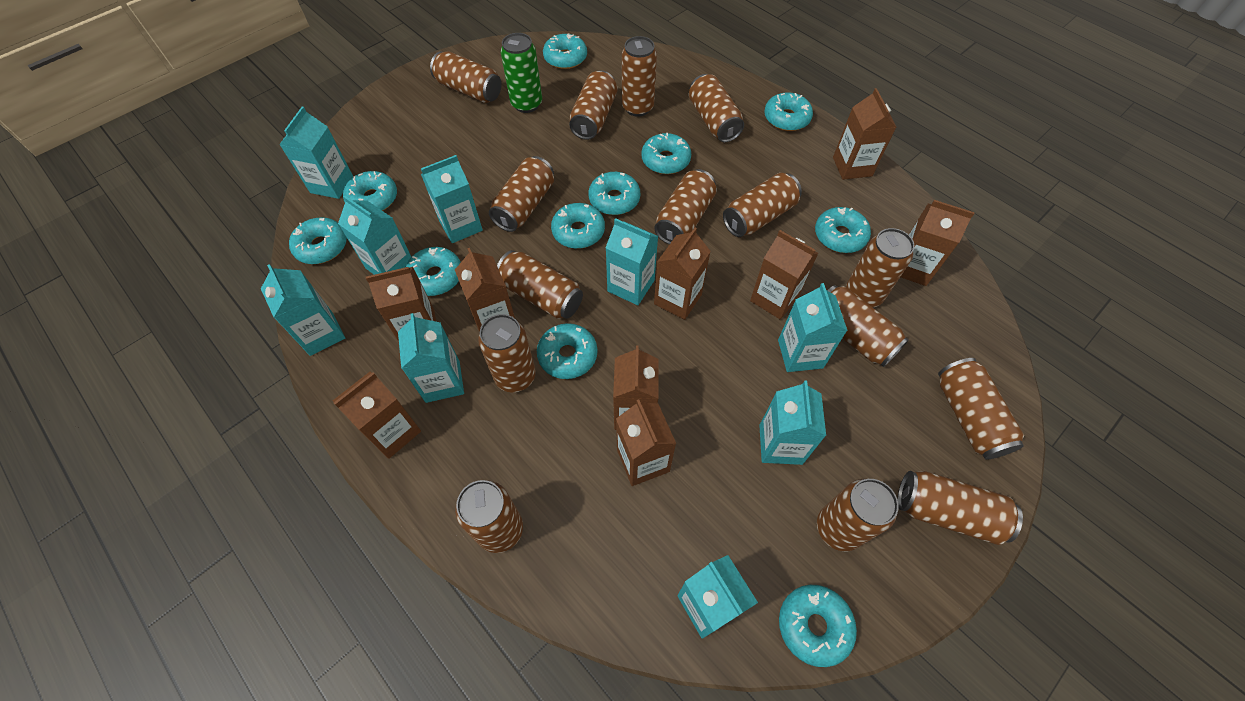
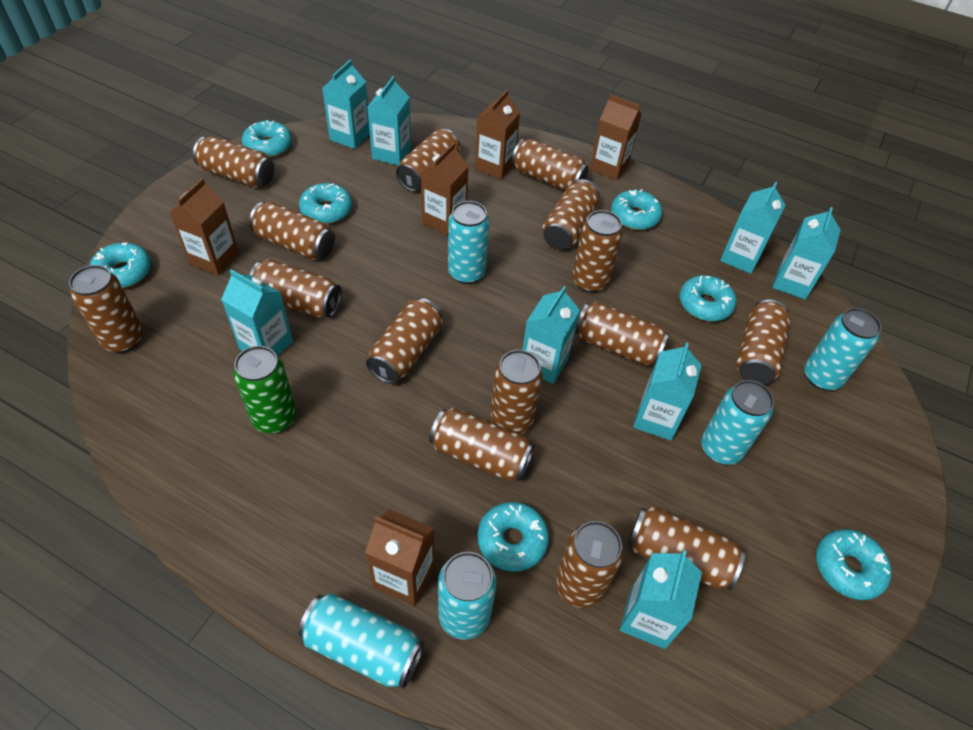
brown carton: 9 -> 5
turquoise can: 0 -> 5
turquoise carton: 9 -> 8
turquoise donut: 11 -> 7

